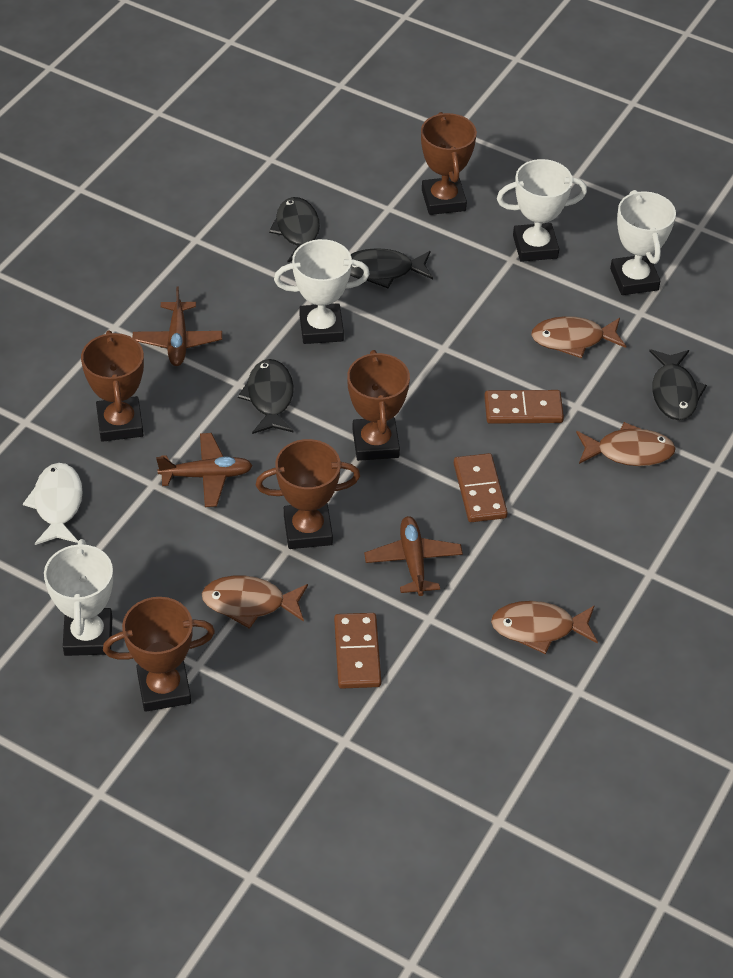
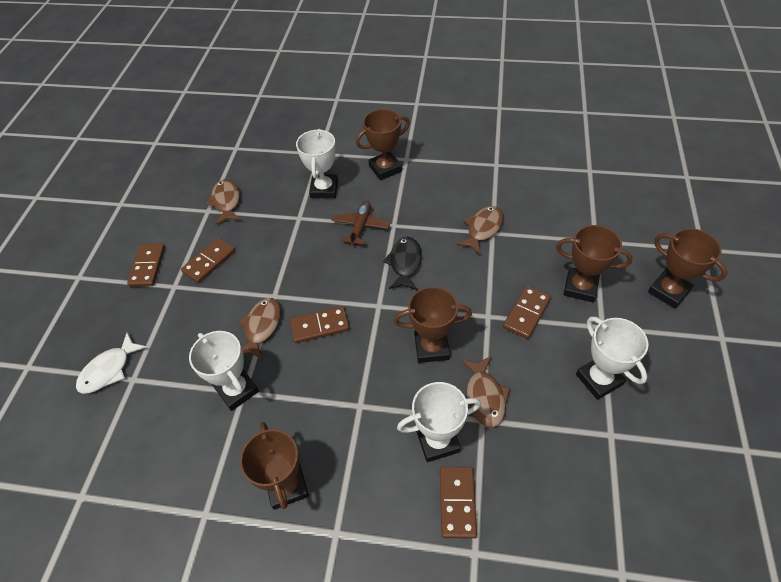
black fish: 4 -> 1
brown domino: 3 -> 5
brown plane: 3 -> 1

